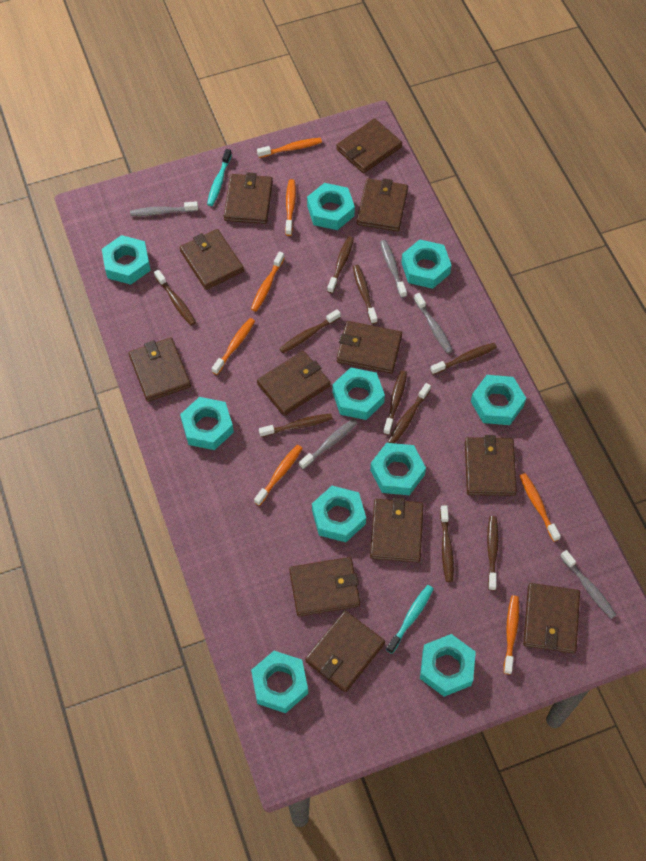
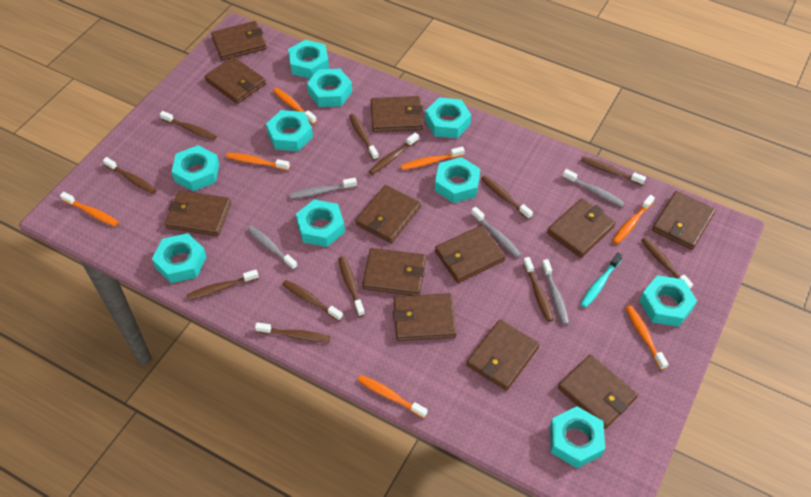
brown toothbrush: 10 -> 12
turquoise toothbrush: 2 -> 1

